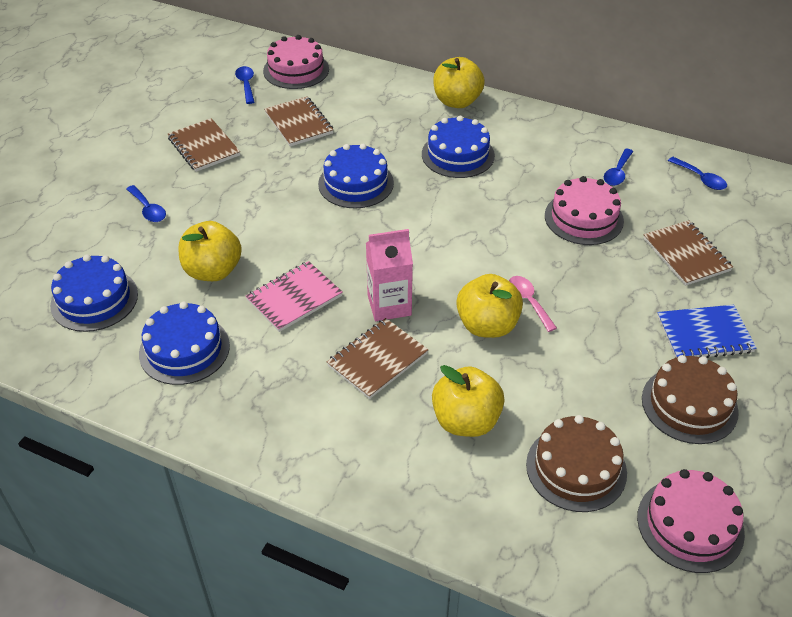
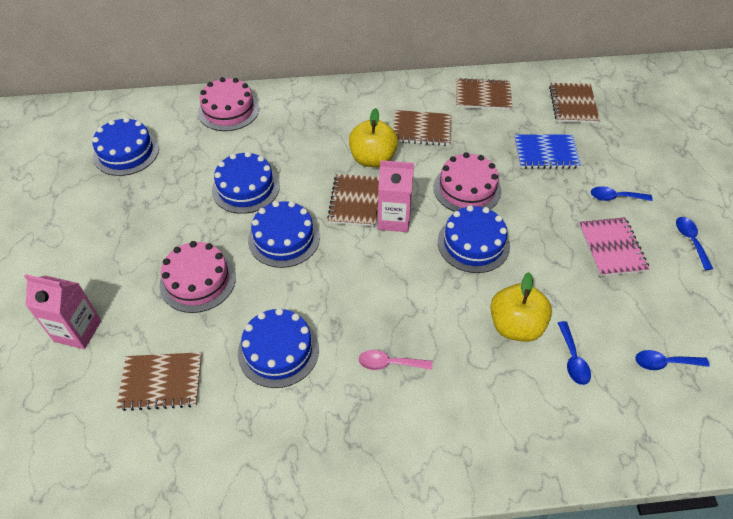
blue cake: 4 -> 5
brown cake: 2 -> 0
brown notebook: 4 -> 5
pink carton: 1 -> 2
yellow apple: 4 -> 2

